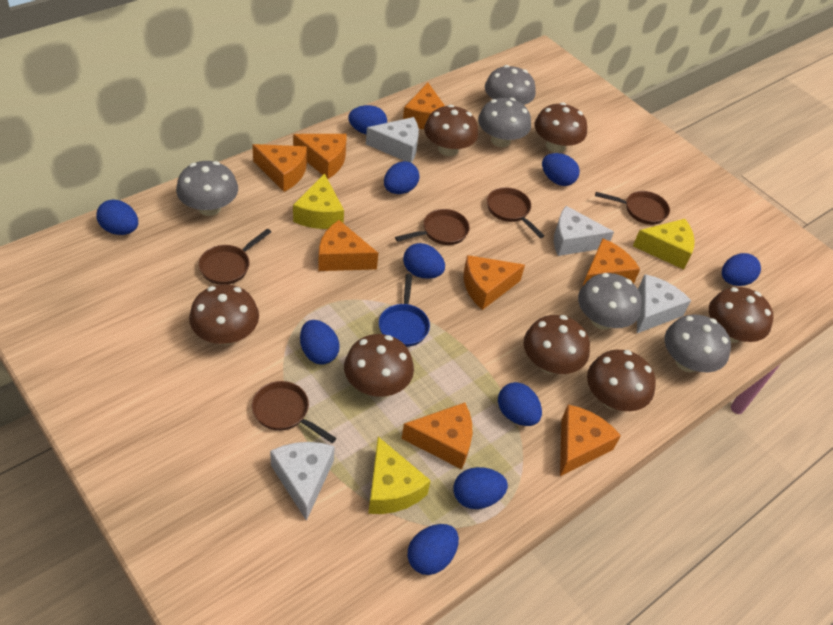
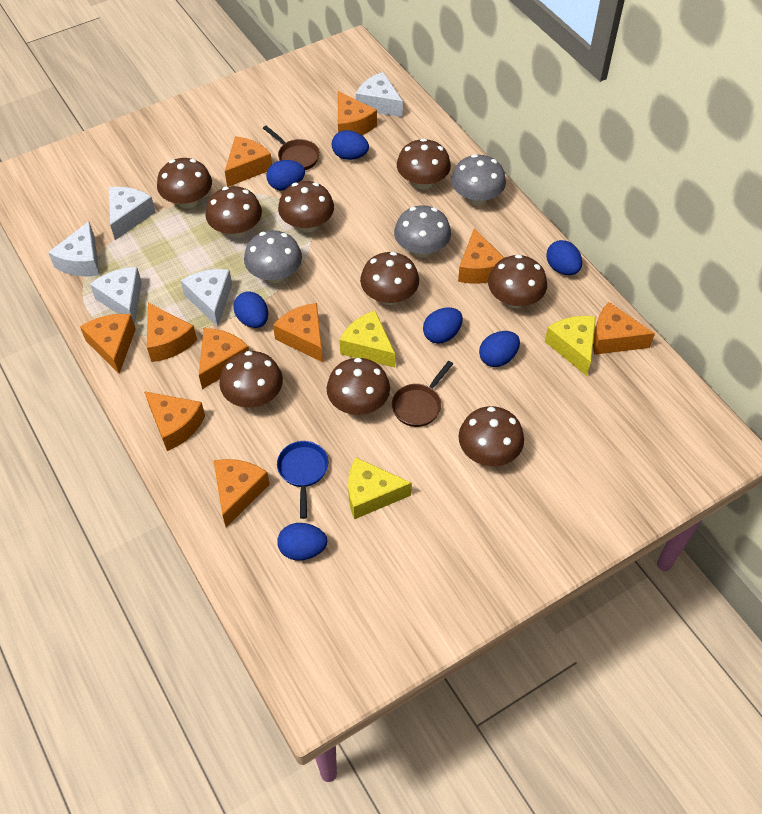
blue egg: 10 -> 7
brown mushroom: 7 -> 9
brown pan: 5 -> 2
grey mushroom: 5 -> 3
orange cheese: 8 -> 10
white cheese: 4 -> 5

